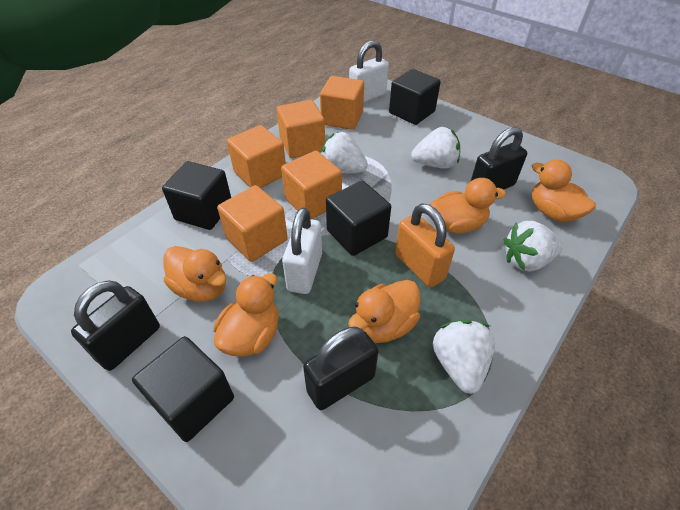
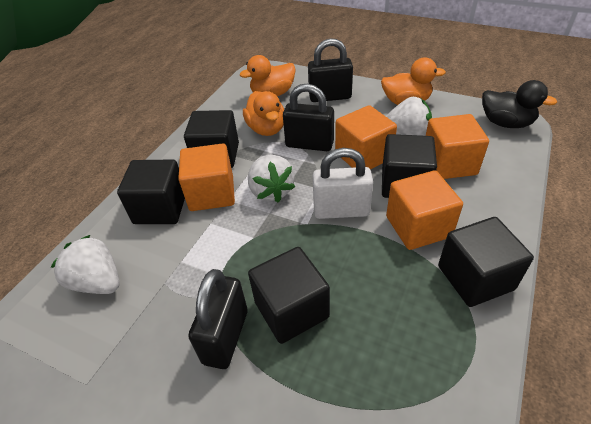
black cube: 4 -> 5
black duck: 0 -> 1
orange cube: 5 -> 4
orange duck: 5 -> 3
orange padlock: 1 -> 0
white padlock: 2 -> 1
white strawberry: 4 -> 3

